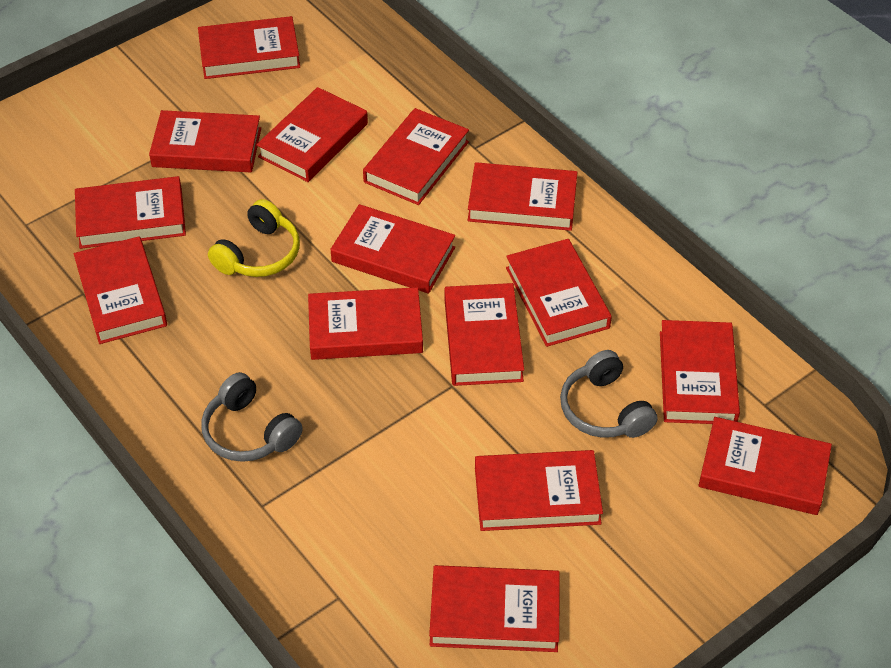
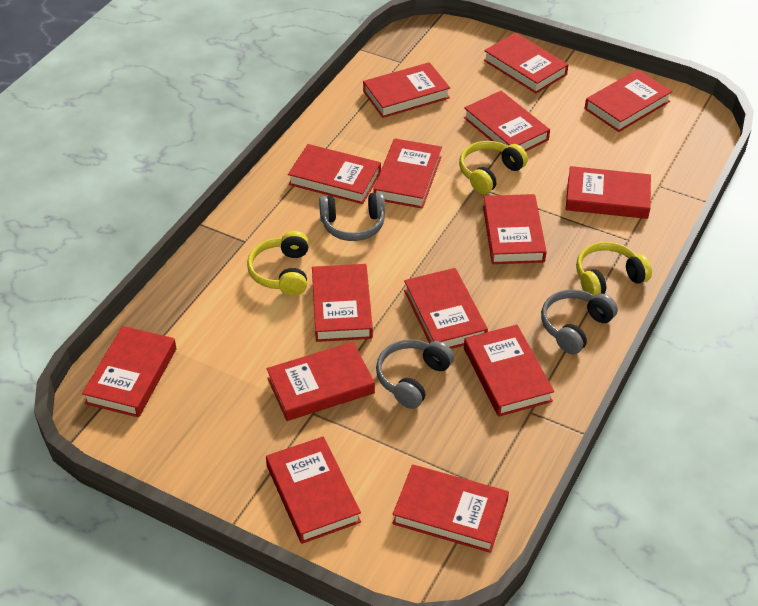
grey headphones: 2 -> 3
yellow headphones: 1 -> 3

